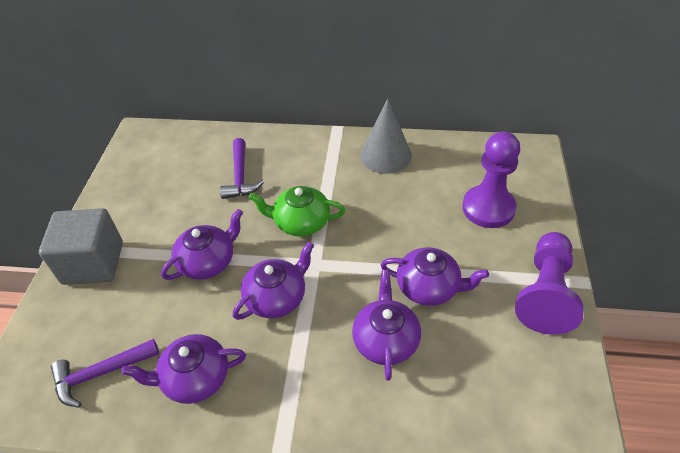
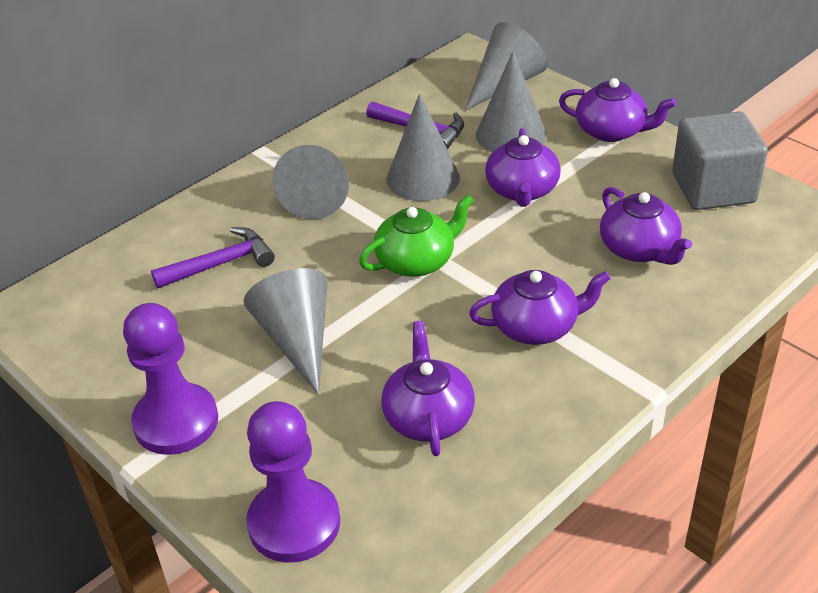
grey cone: 1 -> 5

